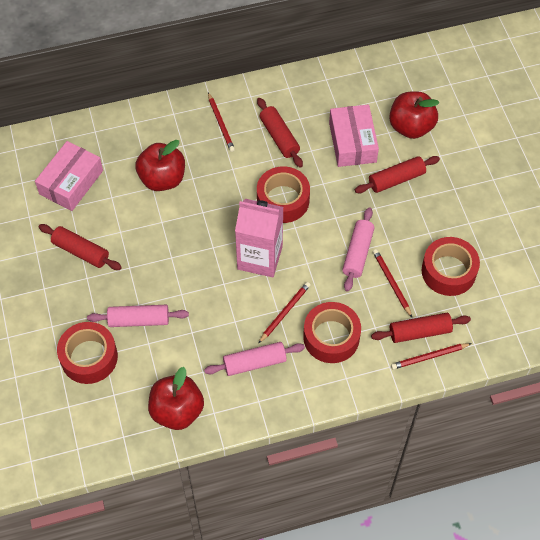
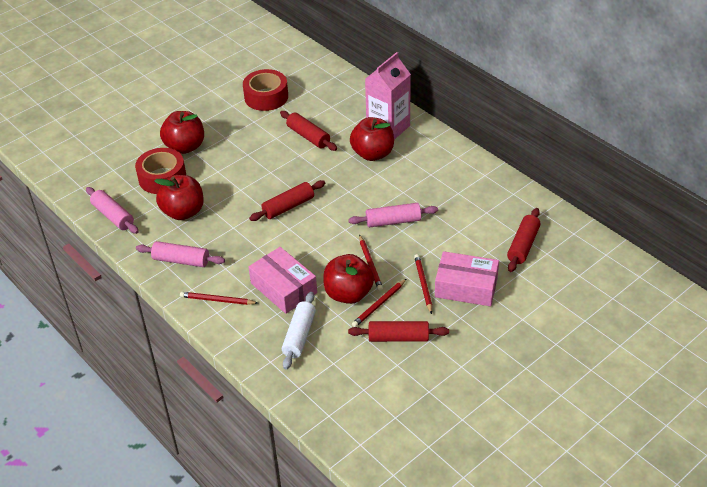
red apple: 3 -> 4
red tape: 4 -> 2
white rolling pin: 0 -> 1

